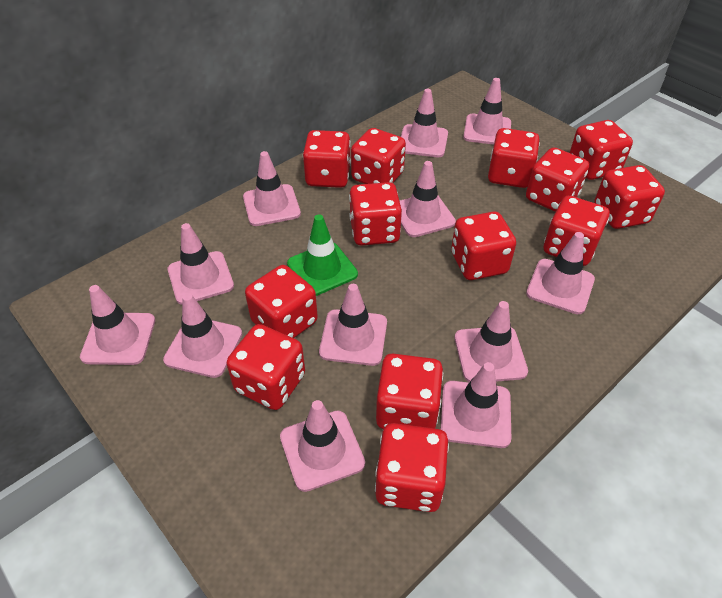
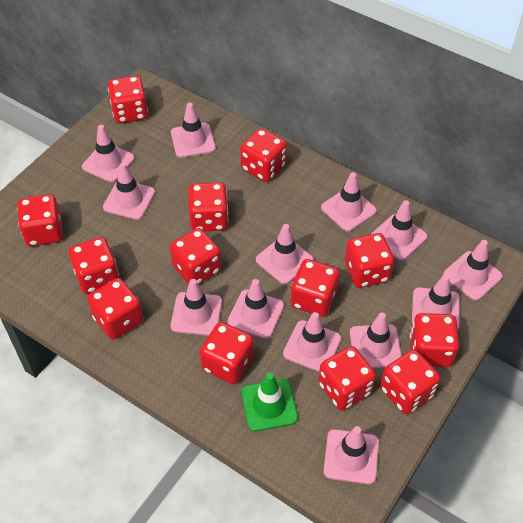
pink traffic cone: 12 -> 13

